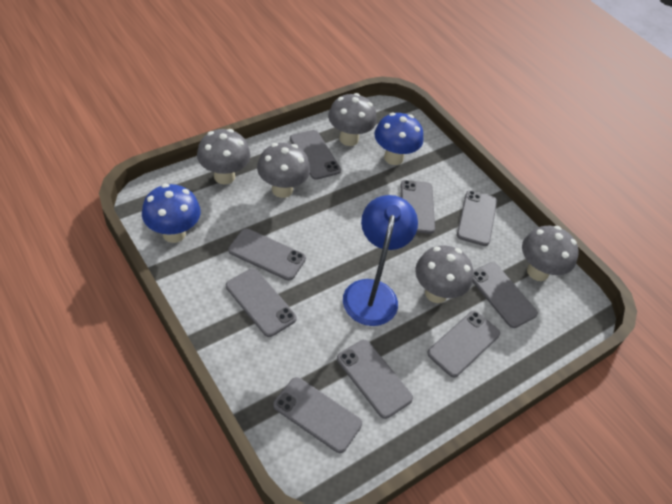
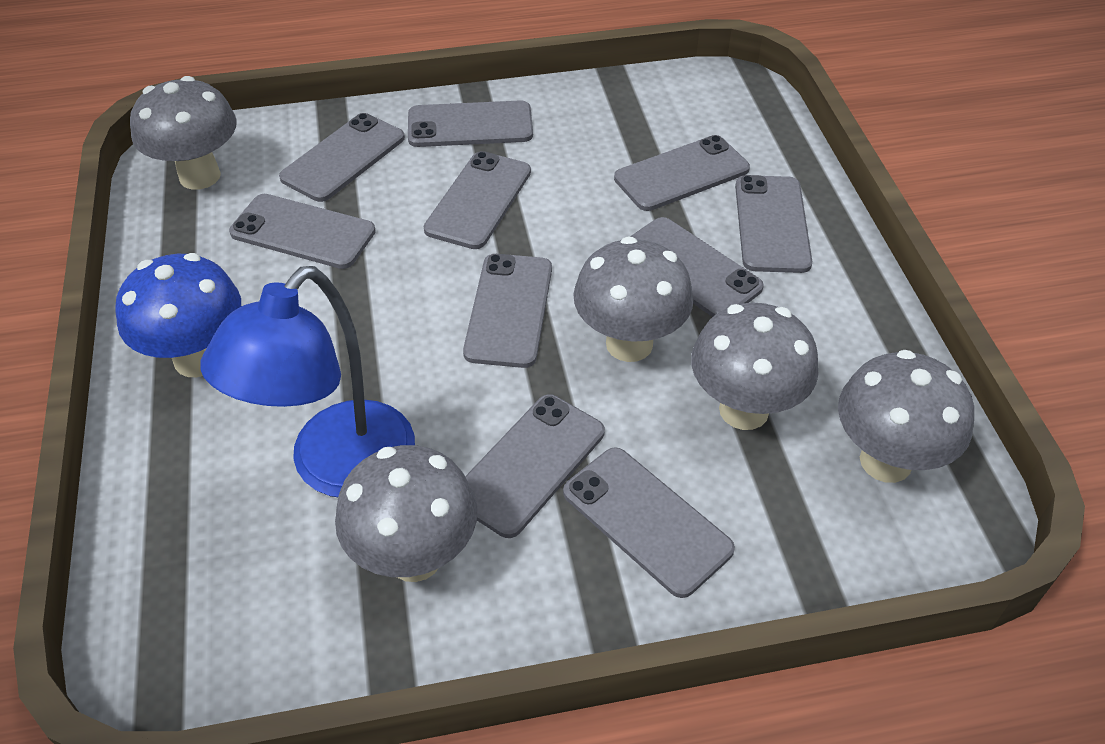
blue mushroom: 2 -> 1
grey phone: 9 -> 10

